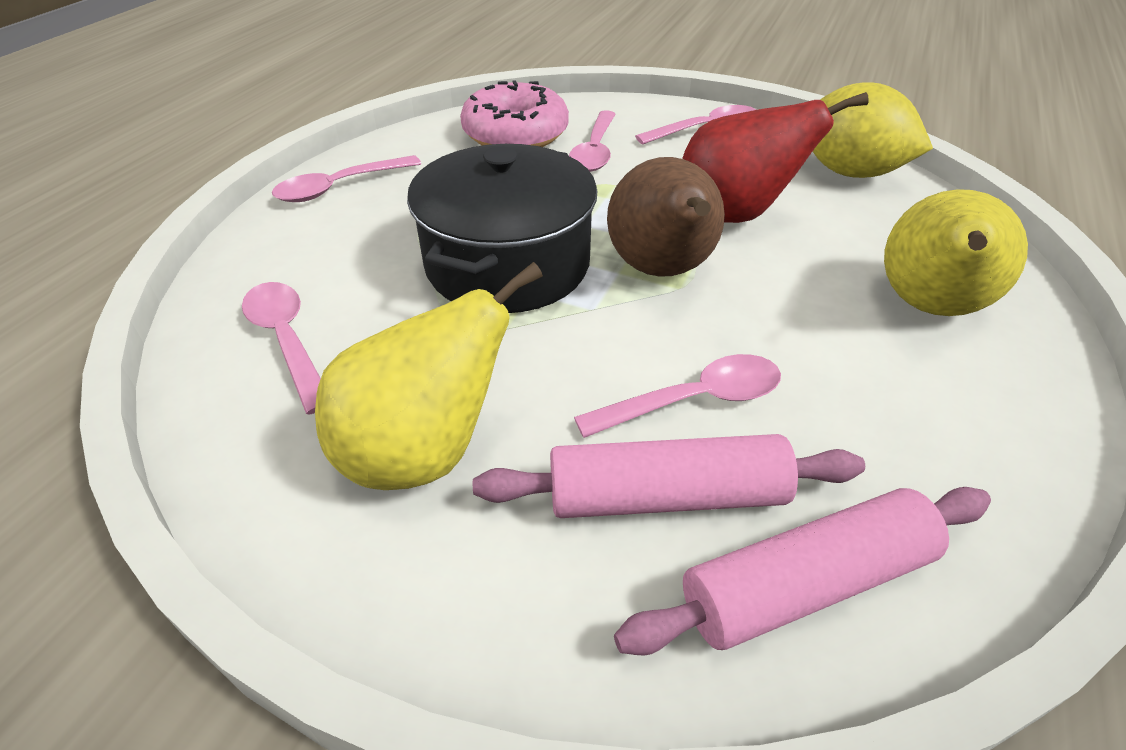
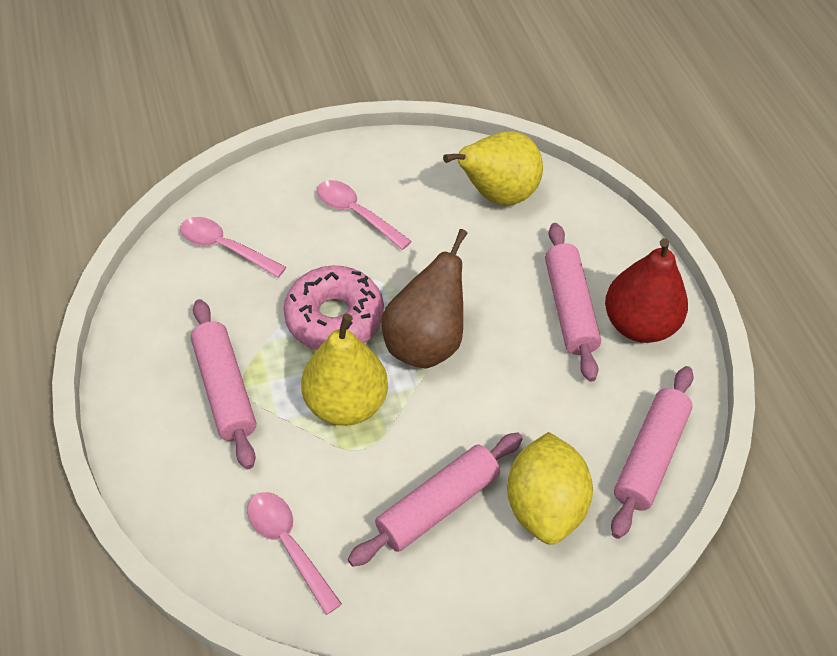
black pot: 1 -> 0
pink rolling pin: 2 -> 4
pink spoon: 5 -> 3

